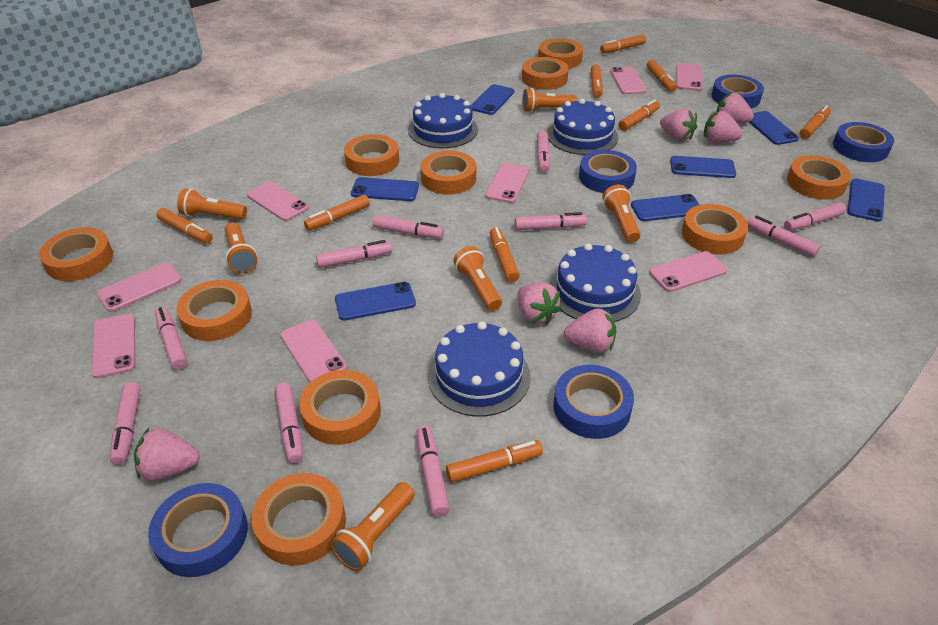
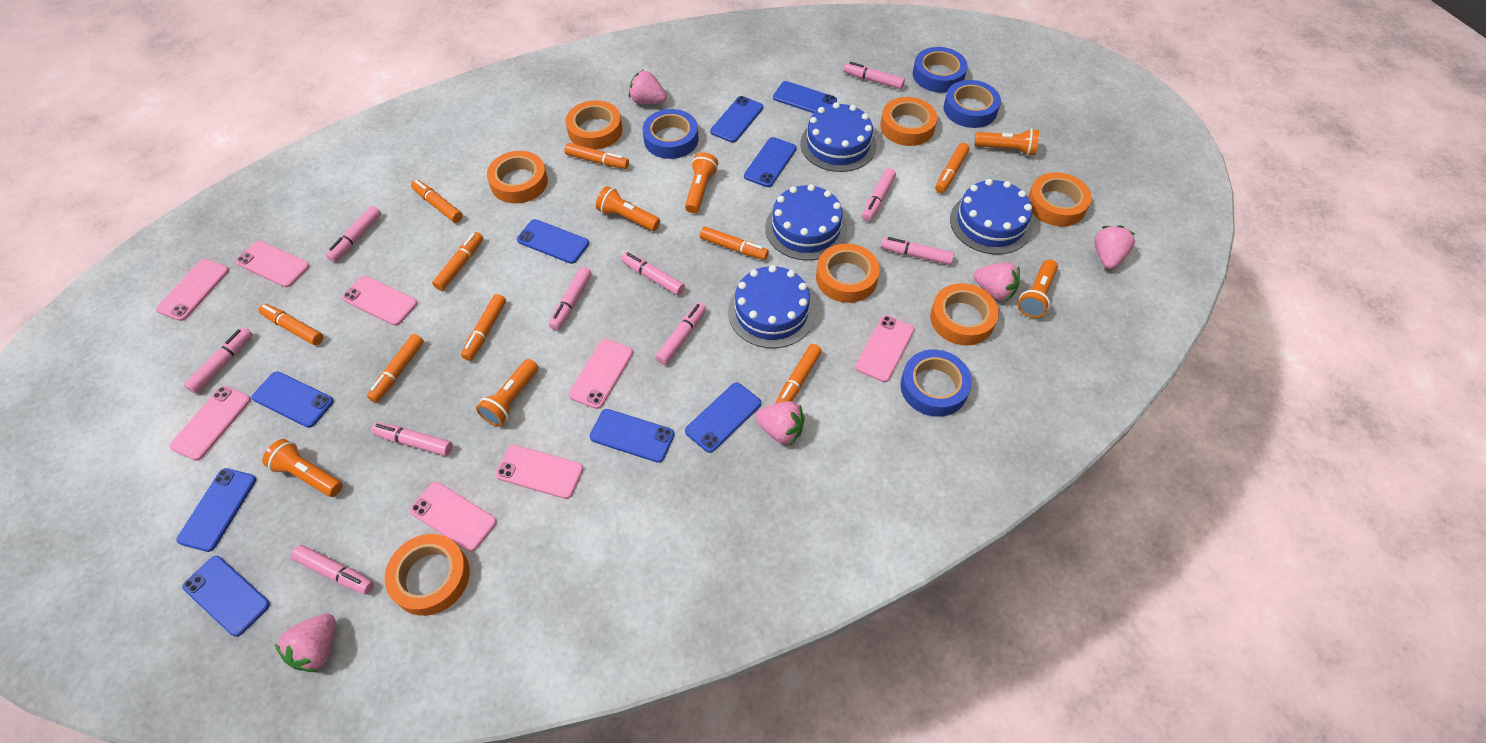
blue phone: 7 -> 9
blue tape: 5 -> 4
orange tape: 10 -> 7
pink strawberry: 6 -> 5

